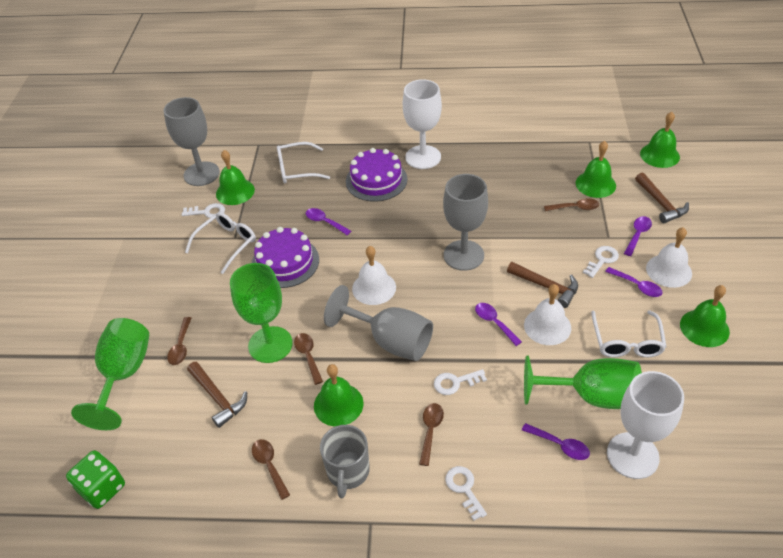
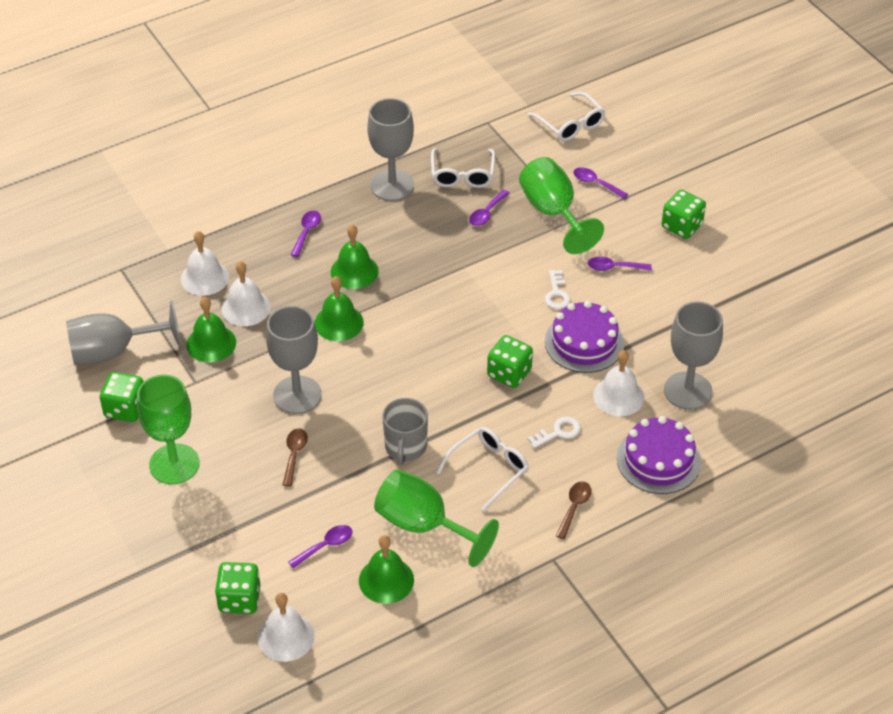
brown hammer: 3 -> 0
brown spoon: 5 -> 2
green bell: 5 -> 4
green dice: 1 -> 4
grey goblet: 3 -> 4
white bell: 3 -> 4
white goblet: 2 -> 0
white key: 4 -> 2

